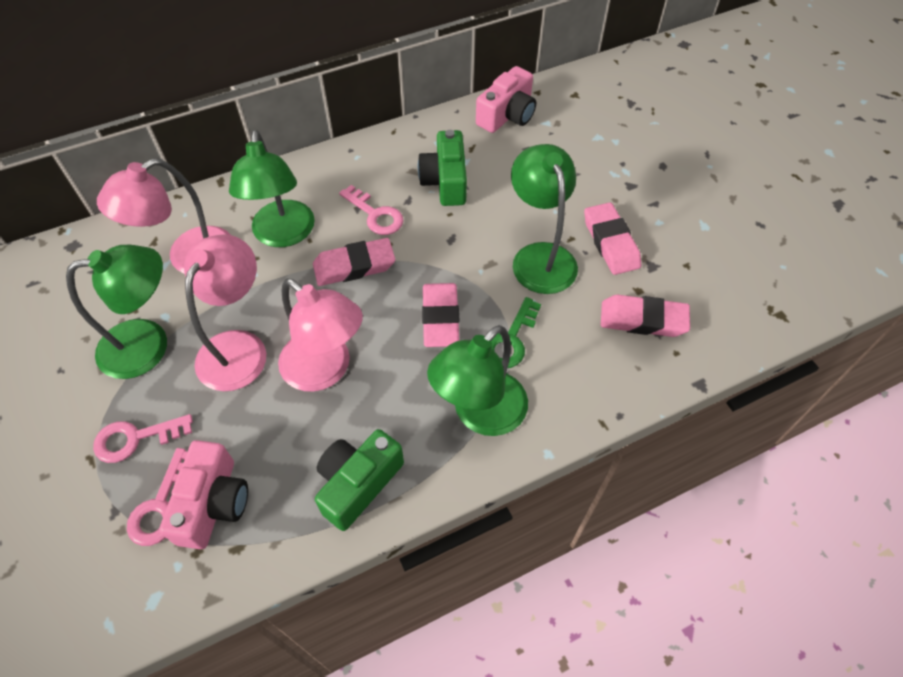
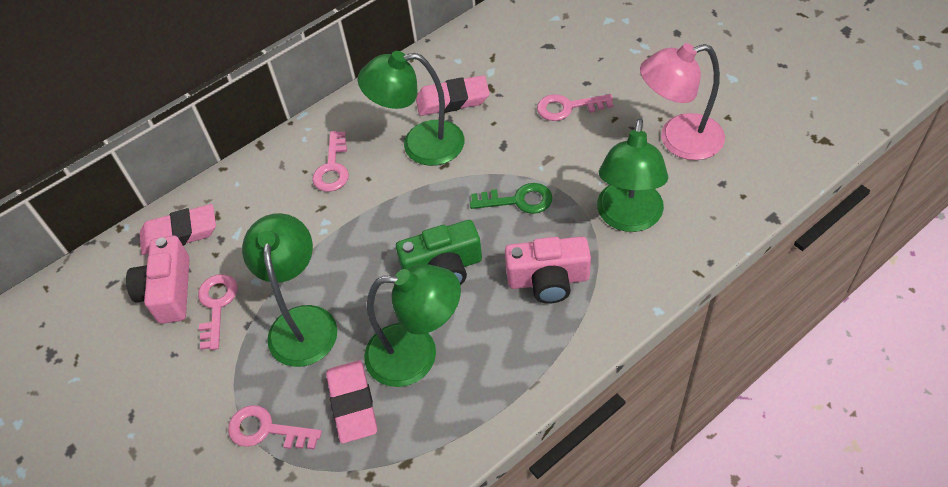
green camera: 2 -> 1
pink eraser: 4 -> 3
pink key: 3 -> 4
pink lamp: 3 -> 1

